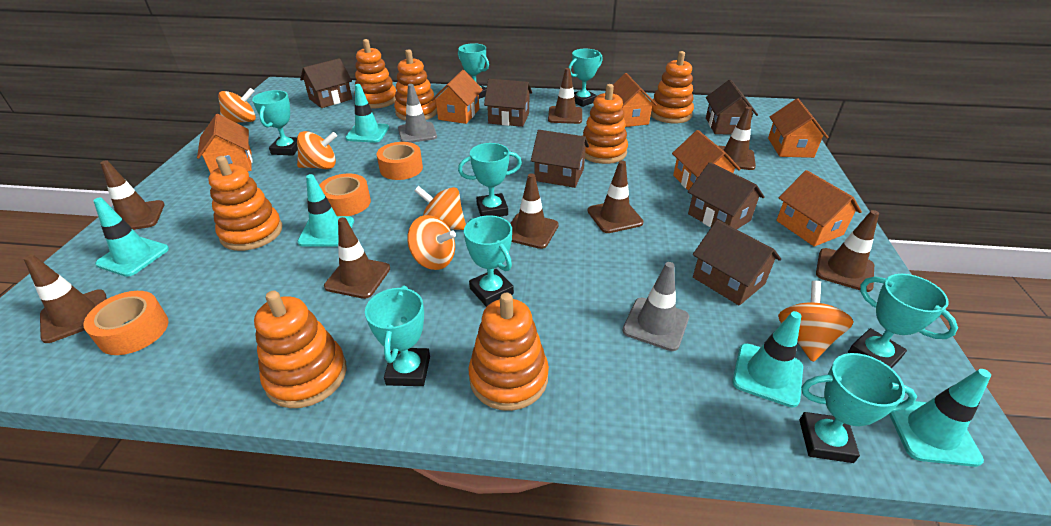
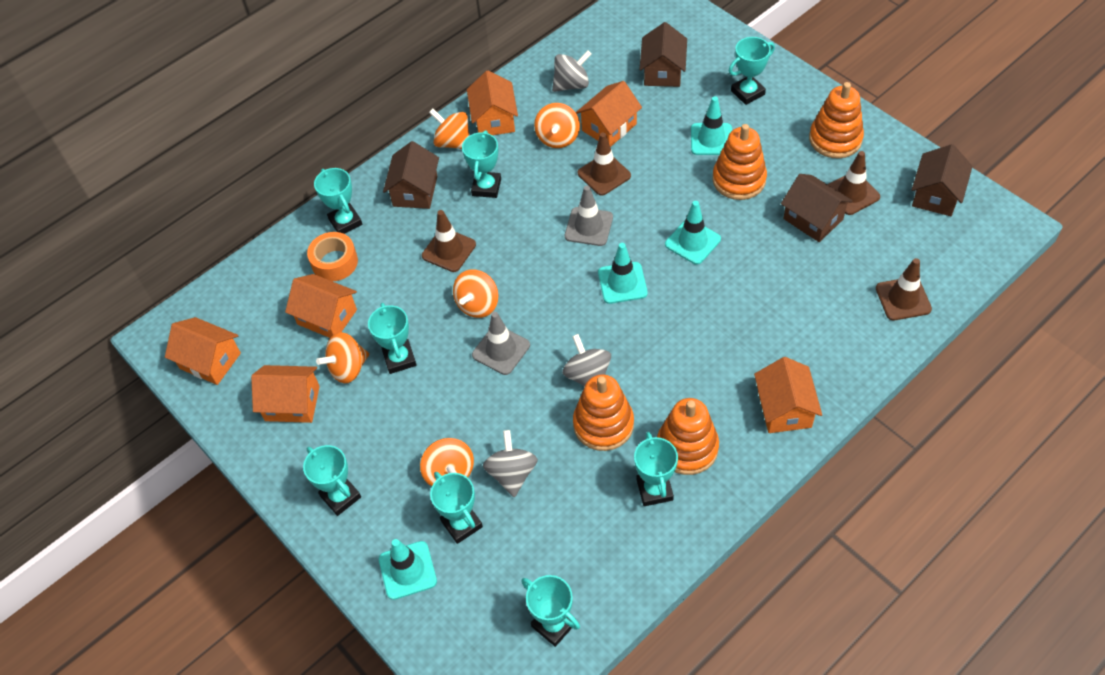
brown house: 6 -> 4
brown traffic cone: 8 -> 4
grey spinning top: 0 -> 3
orange stacking toy: 7 -> 4
orange tape: 3 -> 1
turquoise traffic cone: 5 -> 4

